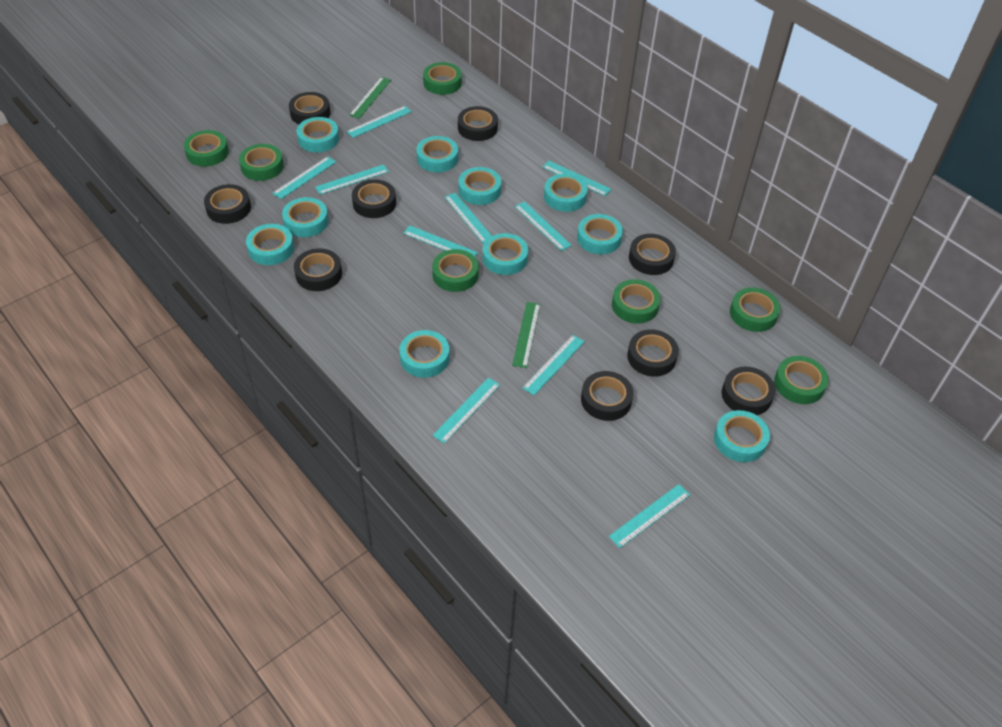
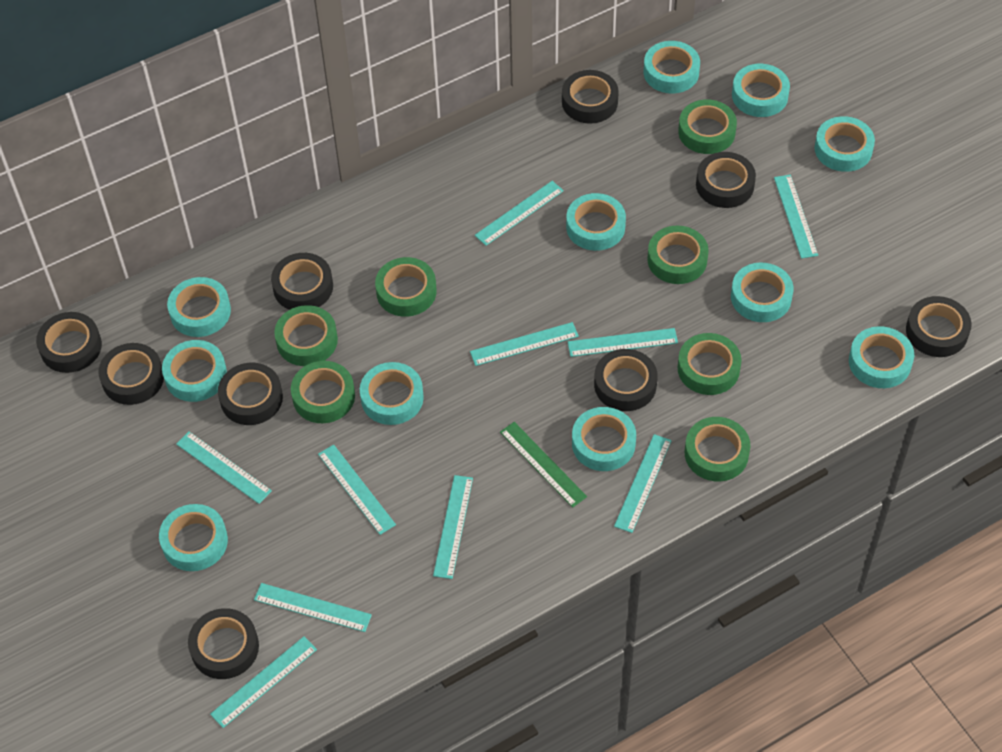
green ruler: 2 -> 1
turquoise tape: 10 -> 11

